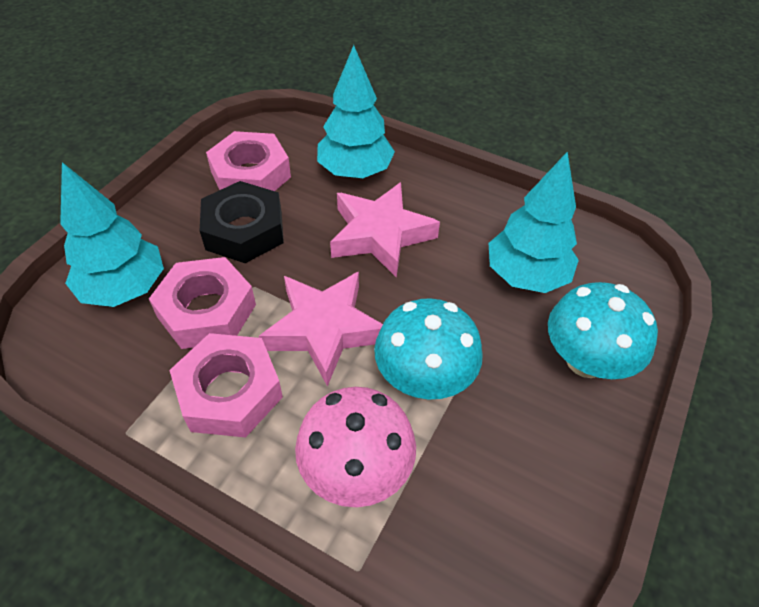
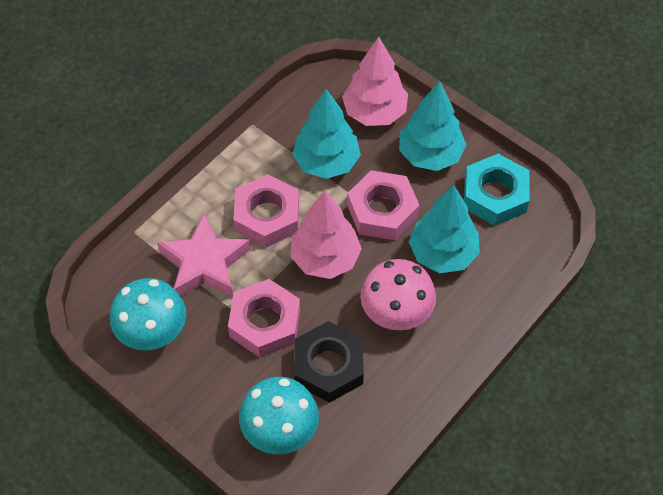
pink star: 2 -> 1
pink tree: 0 -> 2
turquoise nut: 0 -> 1

